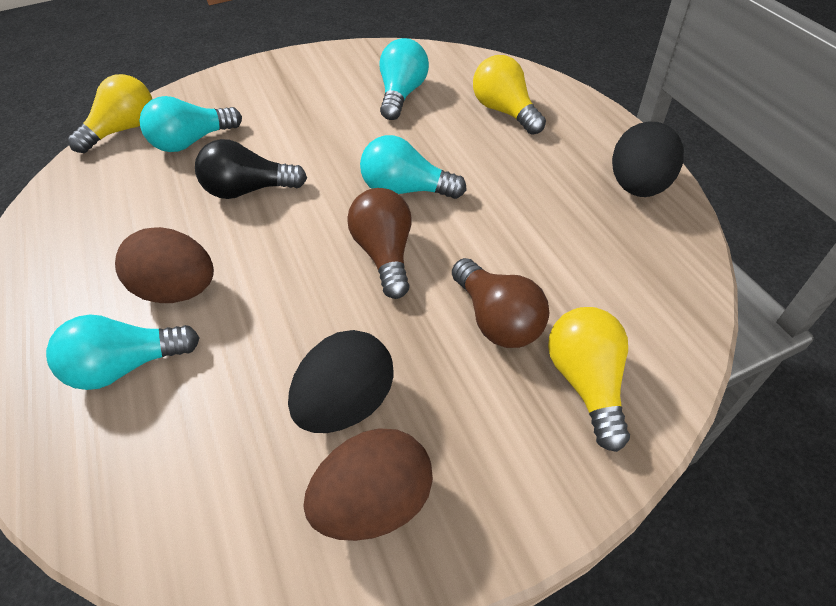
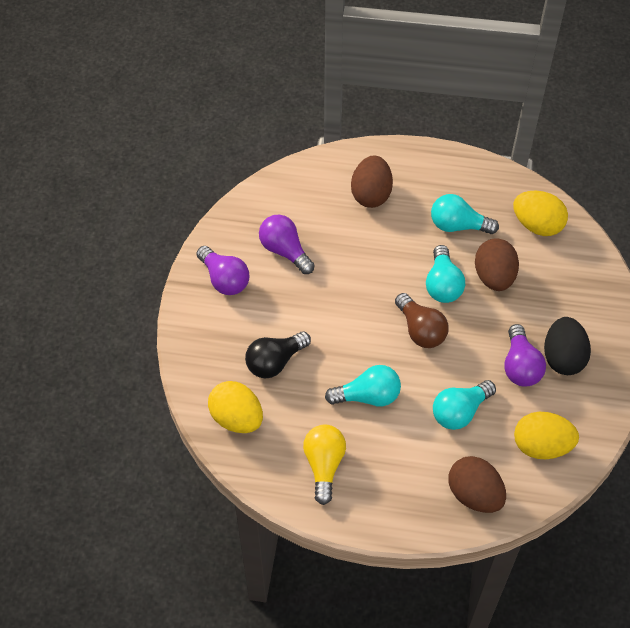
black egg: 2 -> 1
brown egg: 2 -> 3
brown light bulb: 2 -> 1
purple light bulb: 0 -> 3
yellow egg: 0 -> 3
yellow light bulb: 3 -> 1

